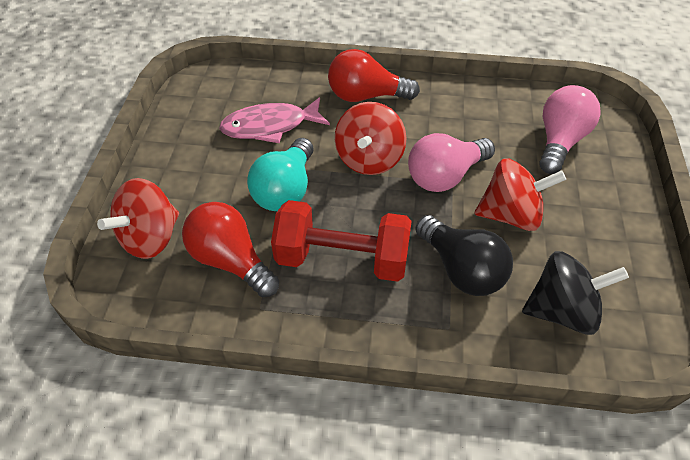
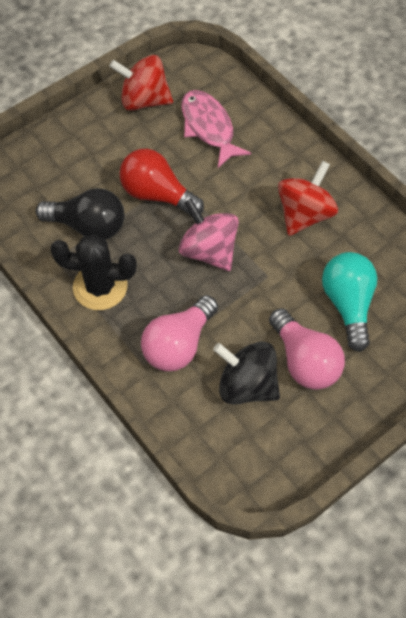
black cactus: 0 -> 1
pink spinning top: 0 -> 1
red dumbbell: 1 -> 0
red light bulb: 2 -> 1
red spinning top: 3 -> 2

